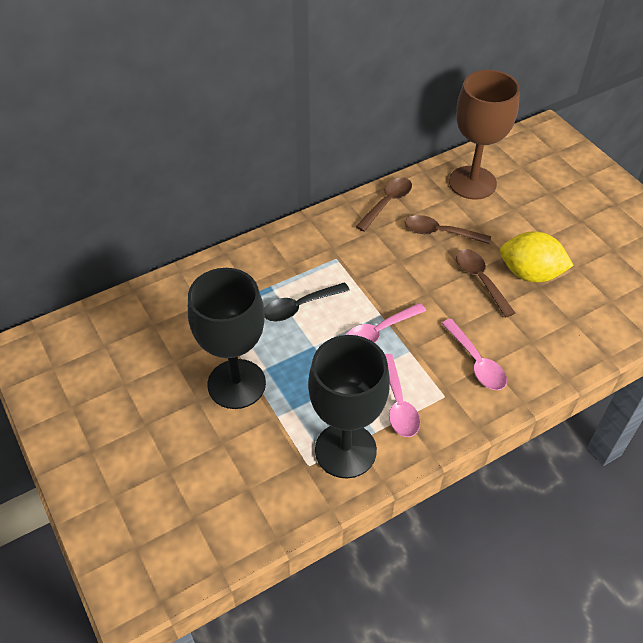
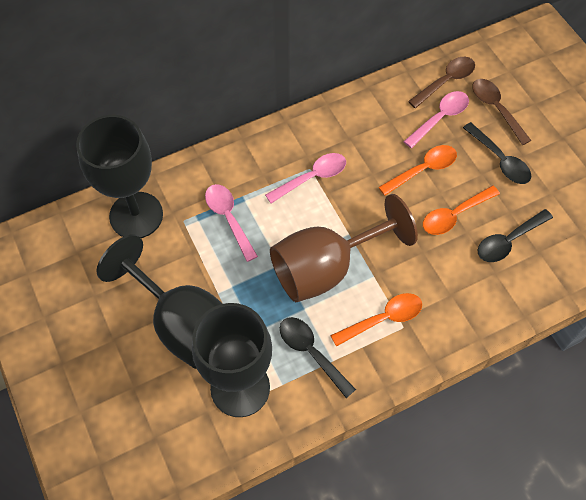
black goblet: 2 -> 3
black spoon: 1 -> 3
brown spoon: 3 -> 2
orange spoon: 0 -> 3
yellow lemon: 1 -> 0

